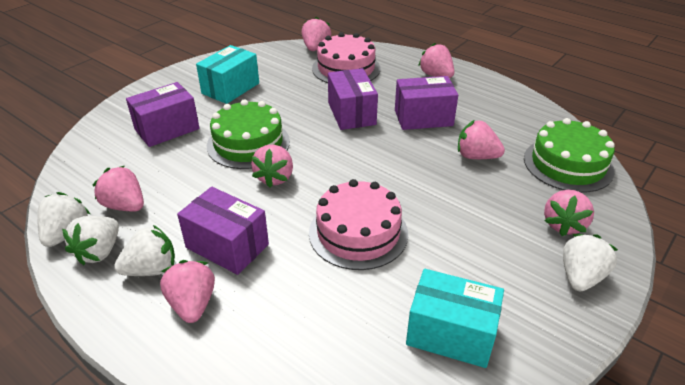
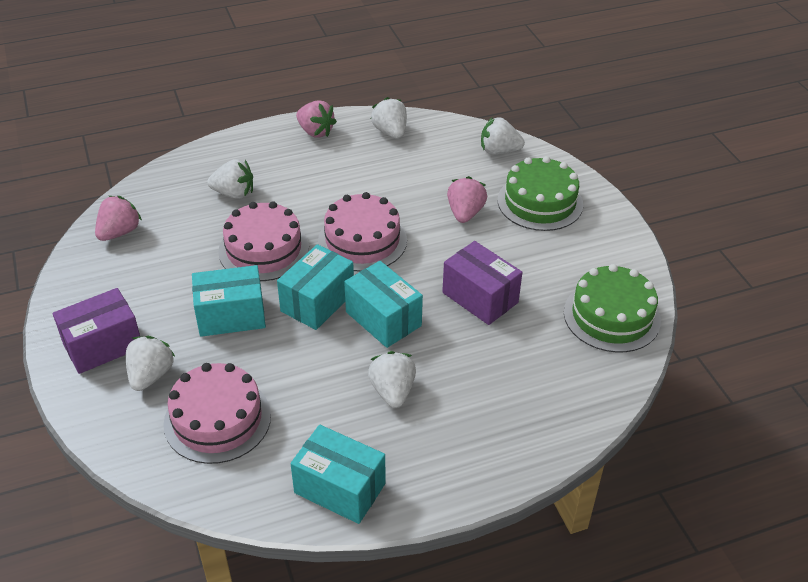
pink cake: 2 -> 3
pink strawberry: 7 -> 3
purple box: 4 -> 2
turquoise box: 2 -> 4
white strawberry: 4 -> 5

